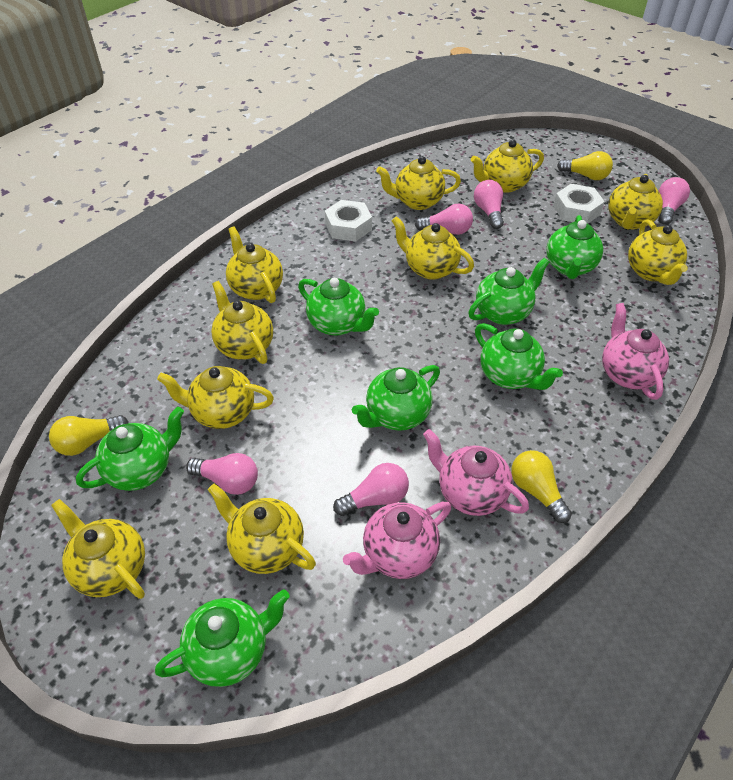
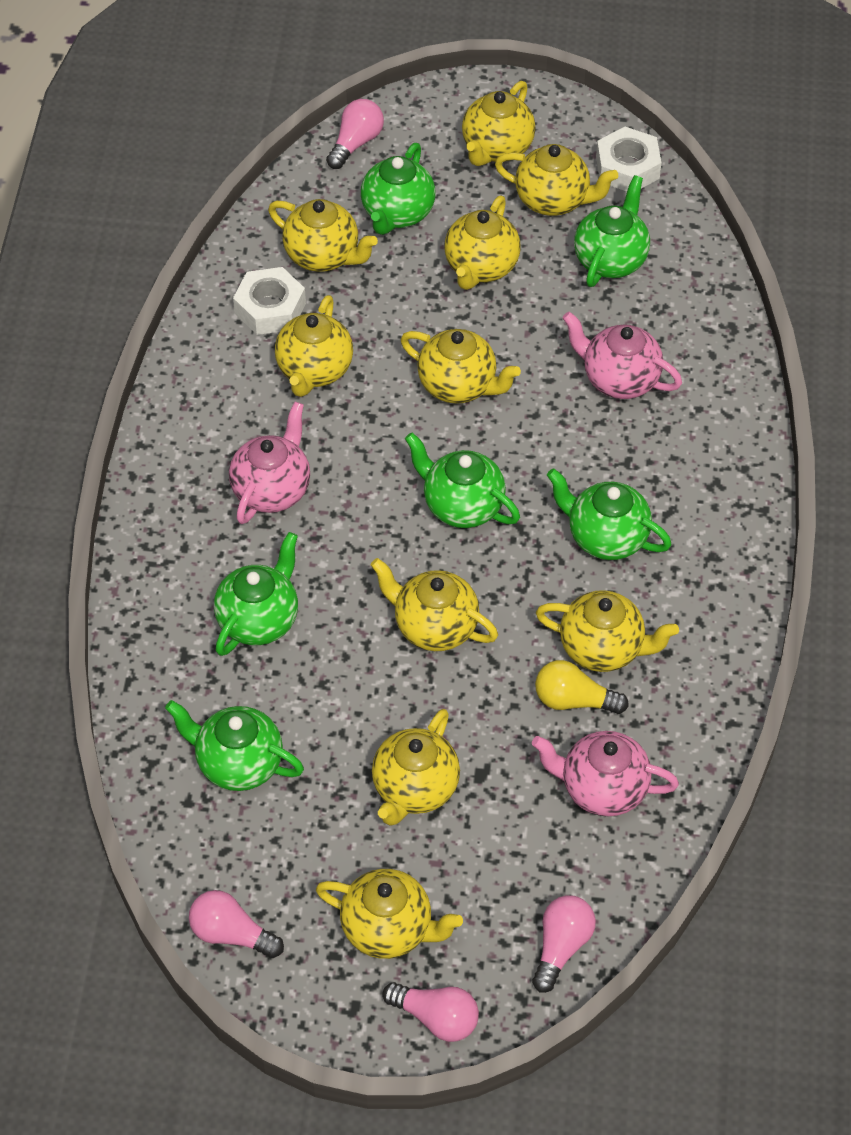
green teapot: 7 -> 6
pink light bulb: 5 -> 4
yellow light bulb: 3 -> 1

